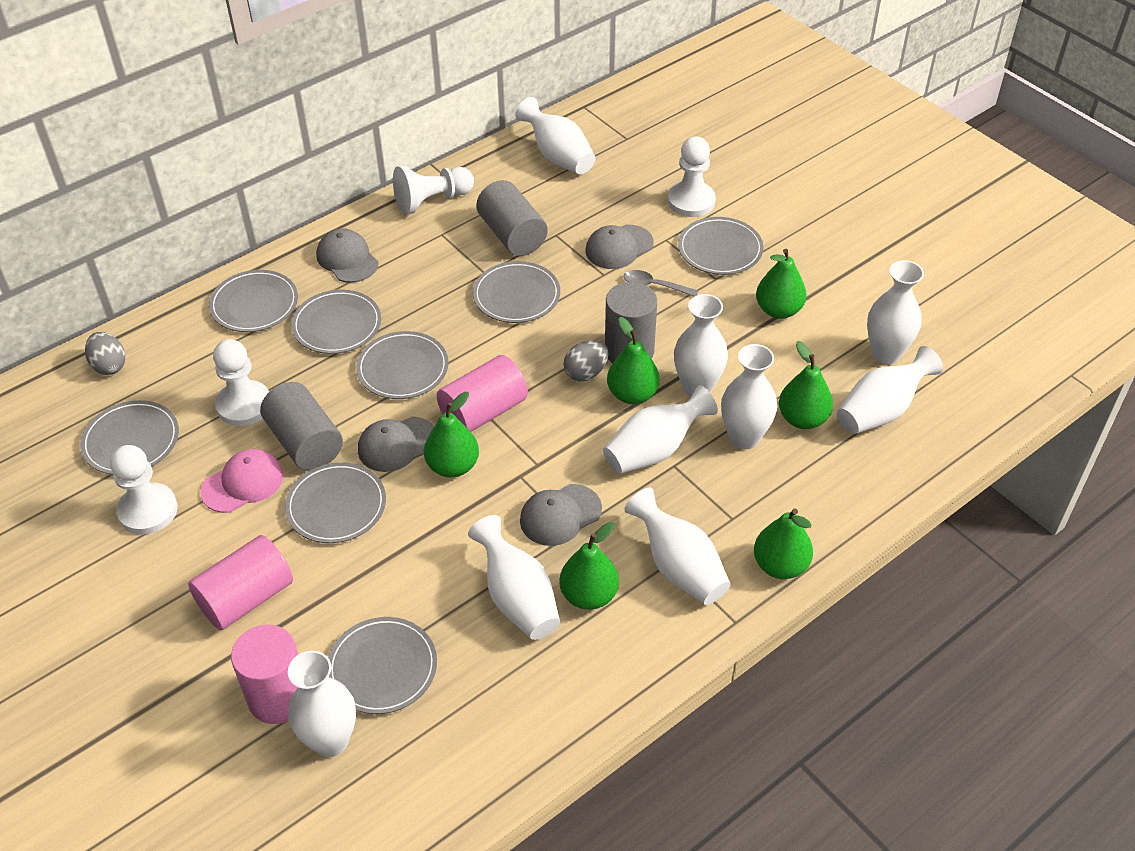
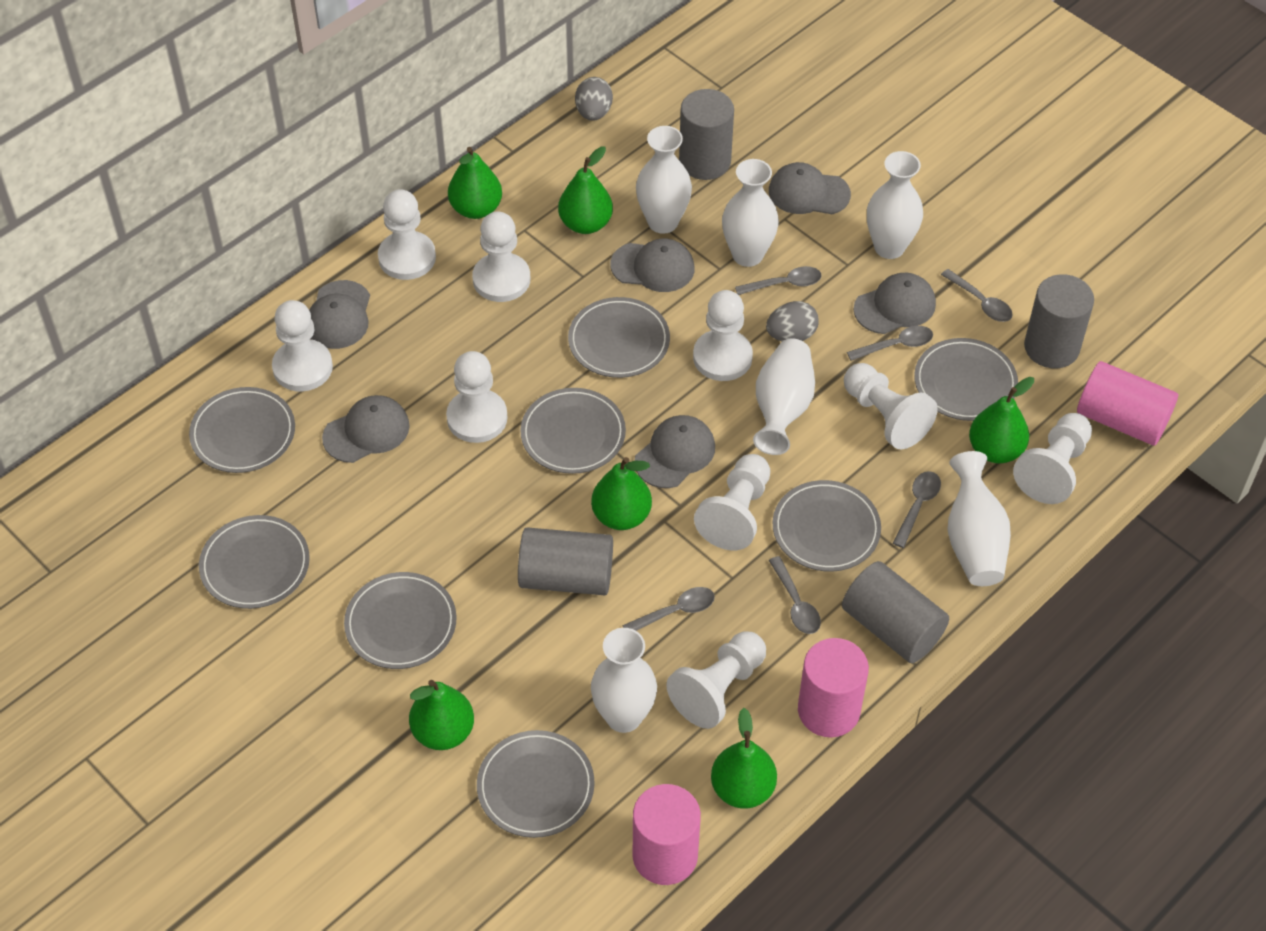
grey cap: 4 -> 6
grey cylinder: 3 -> 4
grey spoon: 1 -> 6
pink cap: 1 -> 0
white pawn: 4 -> 9
white vase: 9 -> 6

